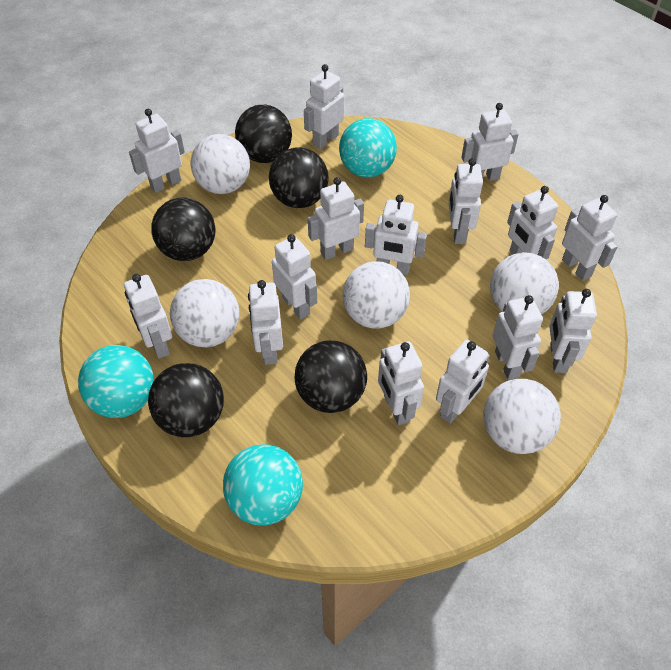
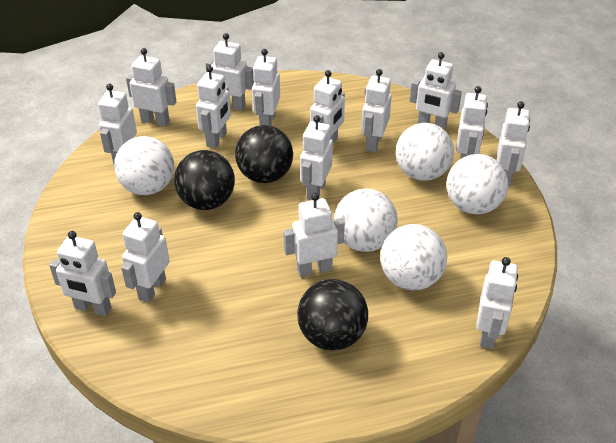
black ball: 5 -> 3
turquoise ball: 3 -> 0

